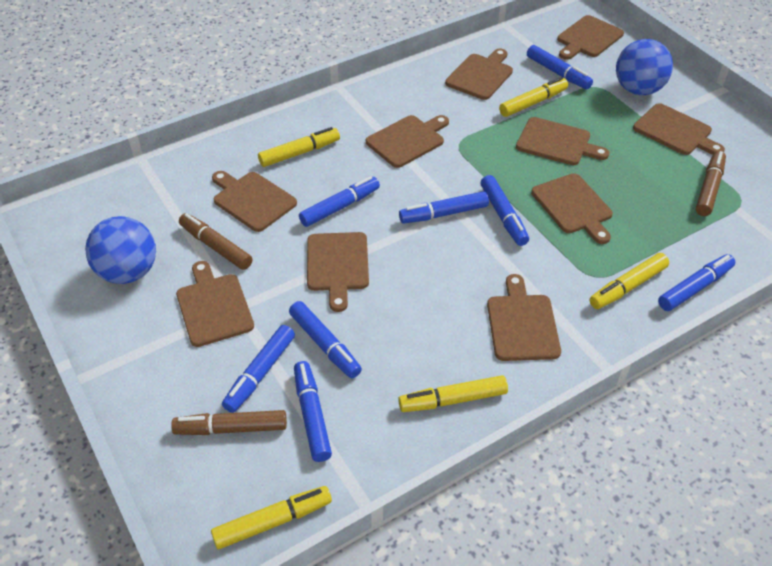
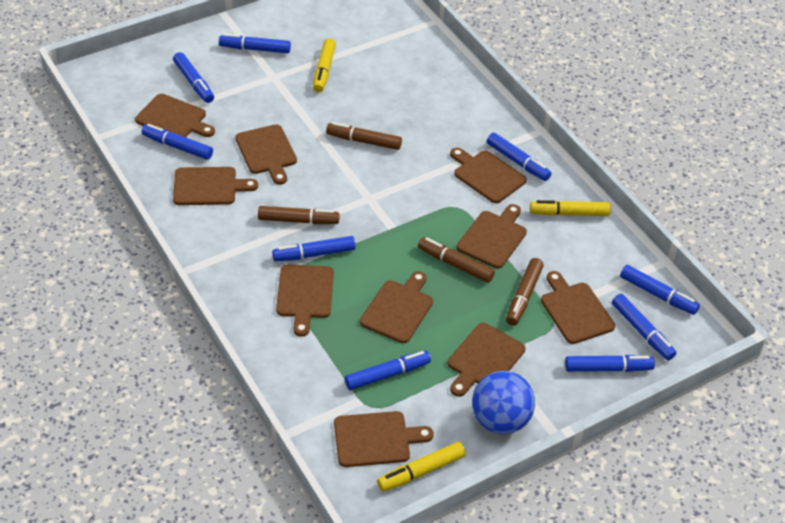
blue ball: 2 -> 1
blue marker: 8 -> 9
brown marker: 3 -> 4
yellow marker: 5 -> 3

